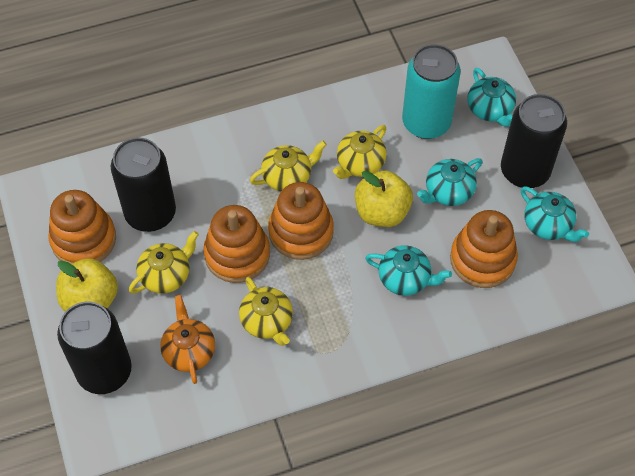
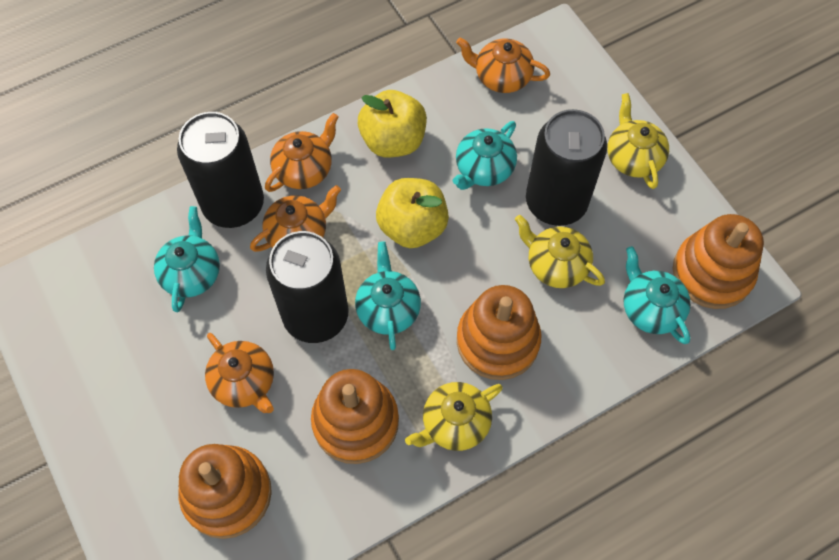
orange teapot: 1 -> 4
turquoise can: 1 -> 0
yellow teapot: 4 -> 3

